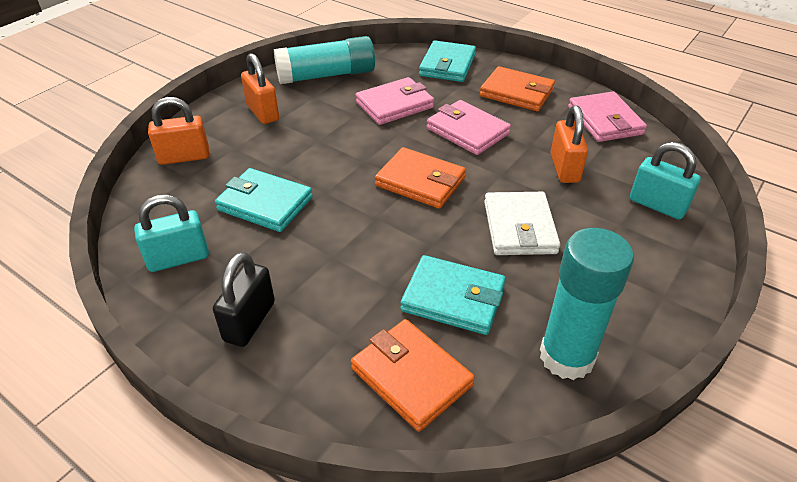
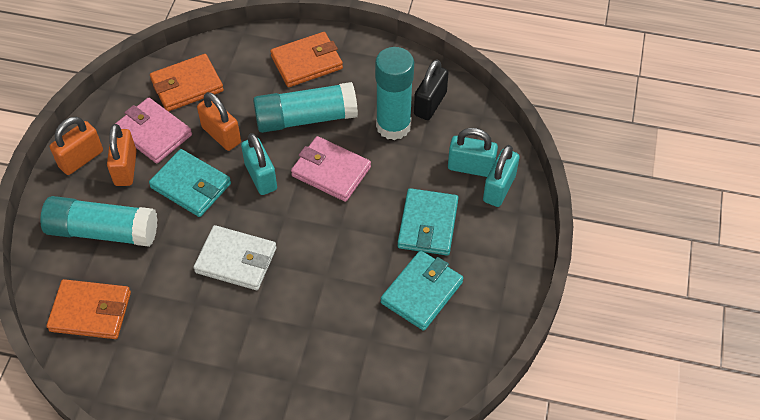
pink wallet: 3 -> 2
turquoise glue stick: 2 -> 3
turquoise padlock: 2 -> 3

